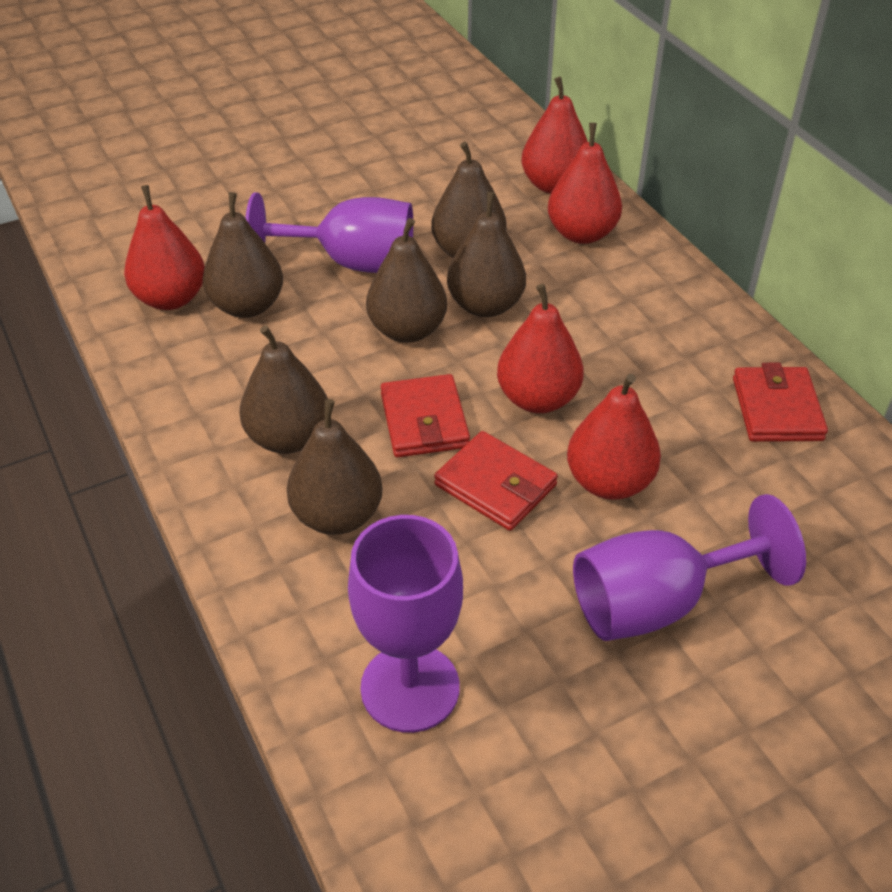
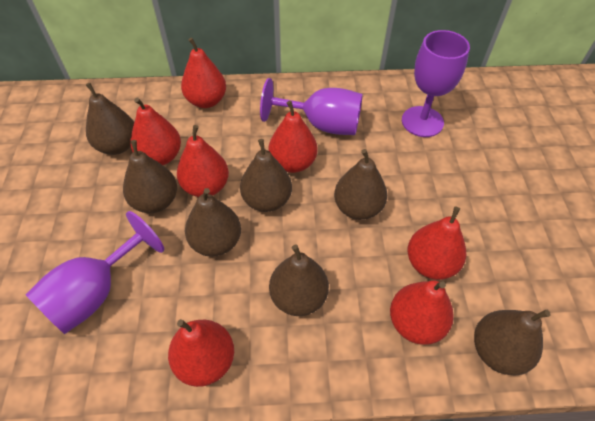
brown pear: 6 -> 7
red pear: 5 -> 7
red wallet: 3 -> 0

